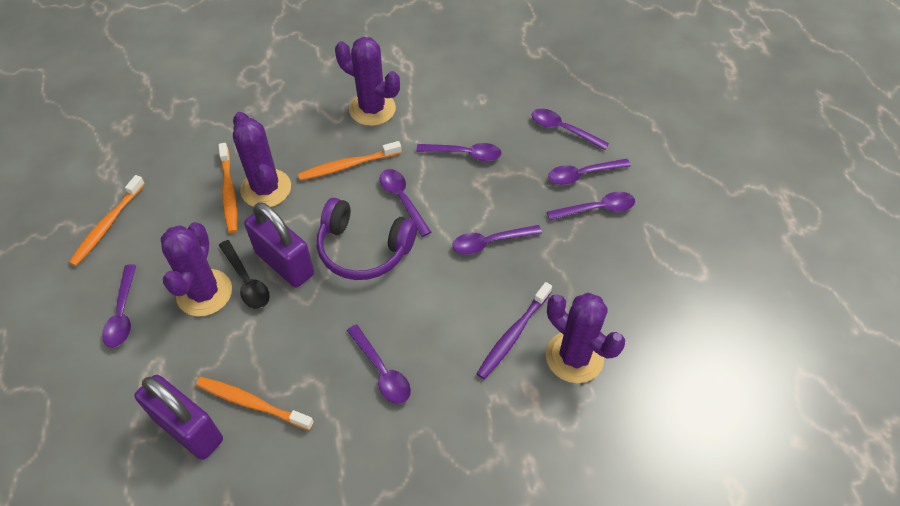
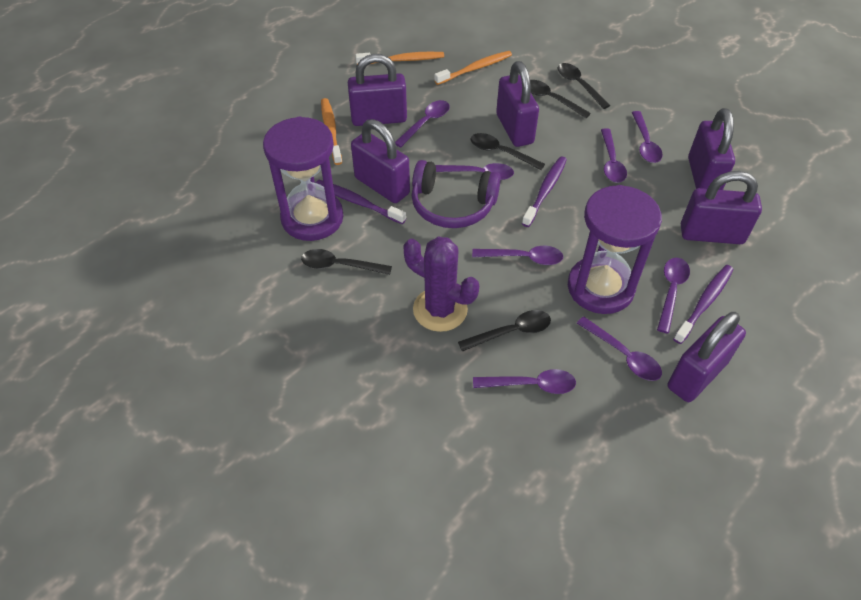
black spoon: 1 -> 5
orange toothbrush: 4 -> 3
purple cactus: 4 -> 1
purple hourglass: 0 -> 2
purple padlock: 2 -> 6
purple toothbrush: 1 -> 3

